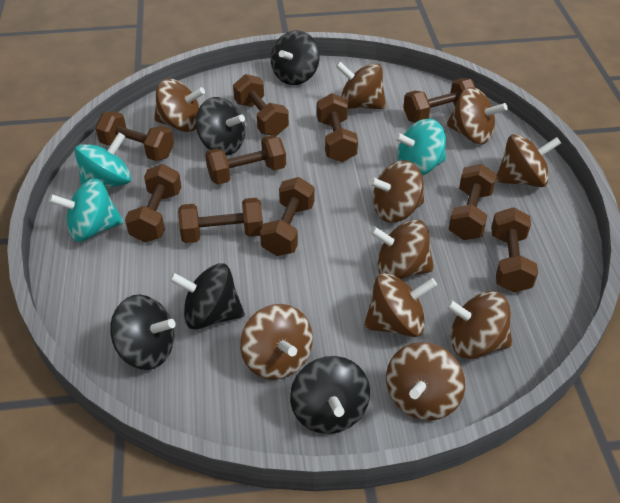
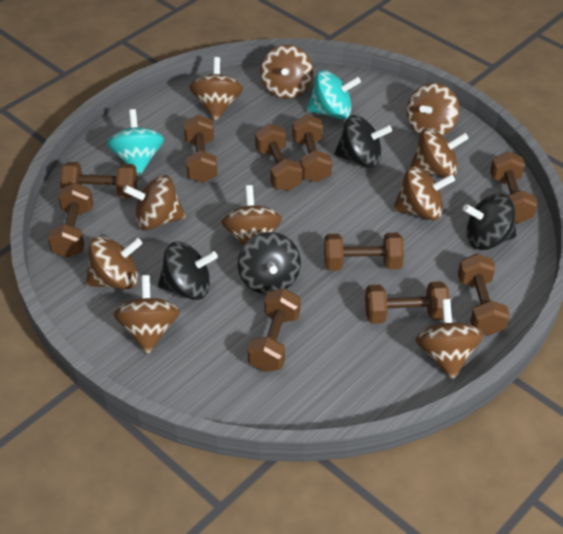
black spinning top: 5 -> 4
turquoise spinning top: 3 -> 2

